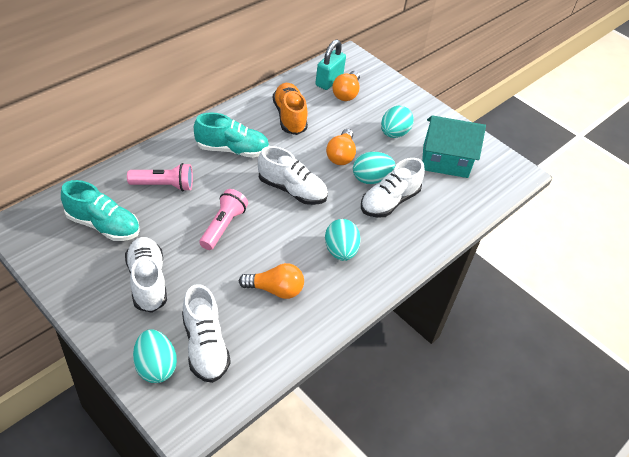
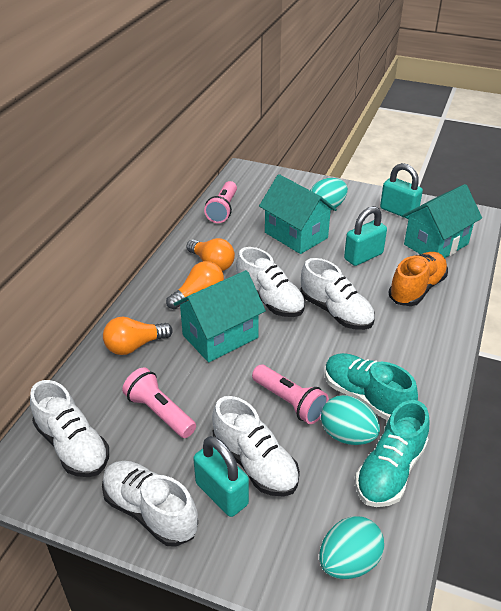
pink flashlight: 2 -> 3
turquoise egg: 4 -> 3
turquoise house: 1 -> 3
turquoise padlock: 1 -> 3
white shoe: 4 -> 5

